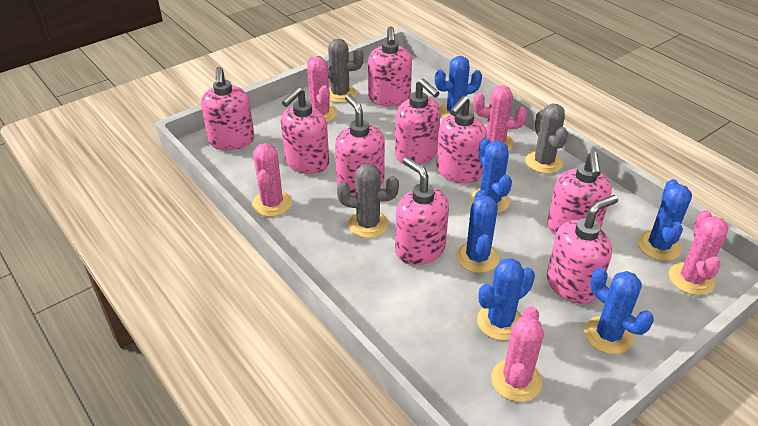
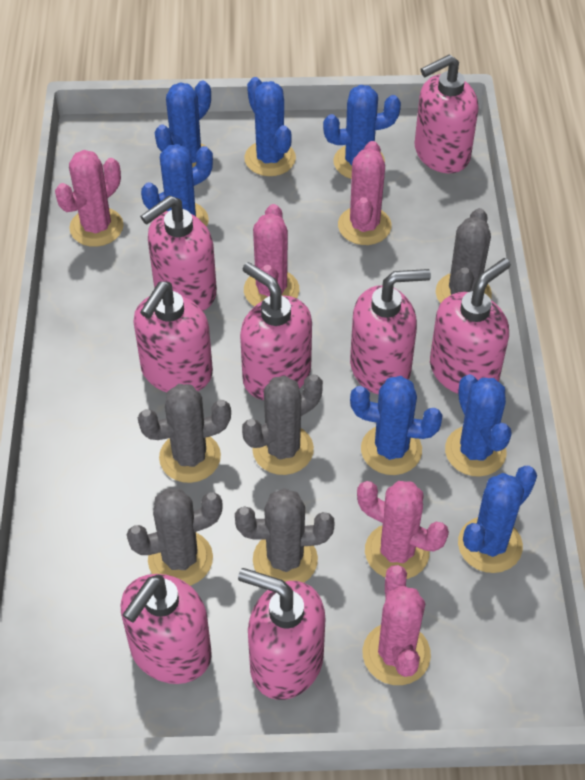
blue cactus: 6 -> 7
grey cactus: 3 -> 5
pink soap dispenser: 9 -> 8

